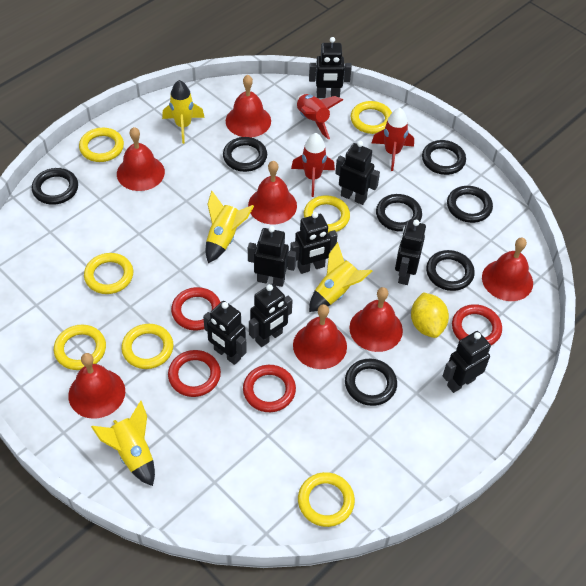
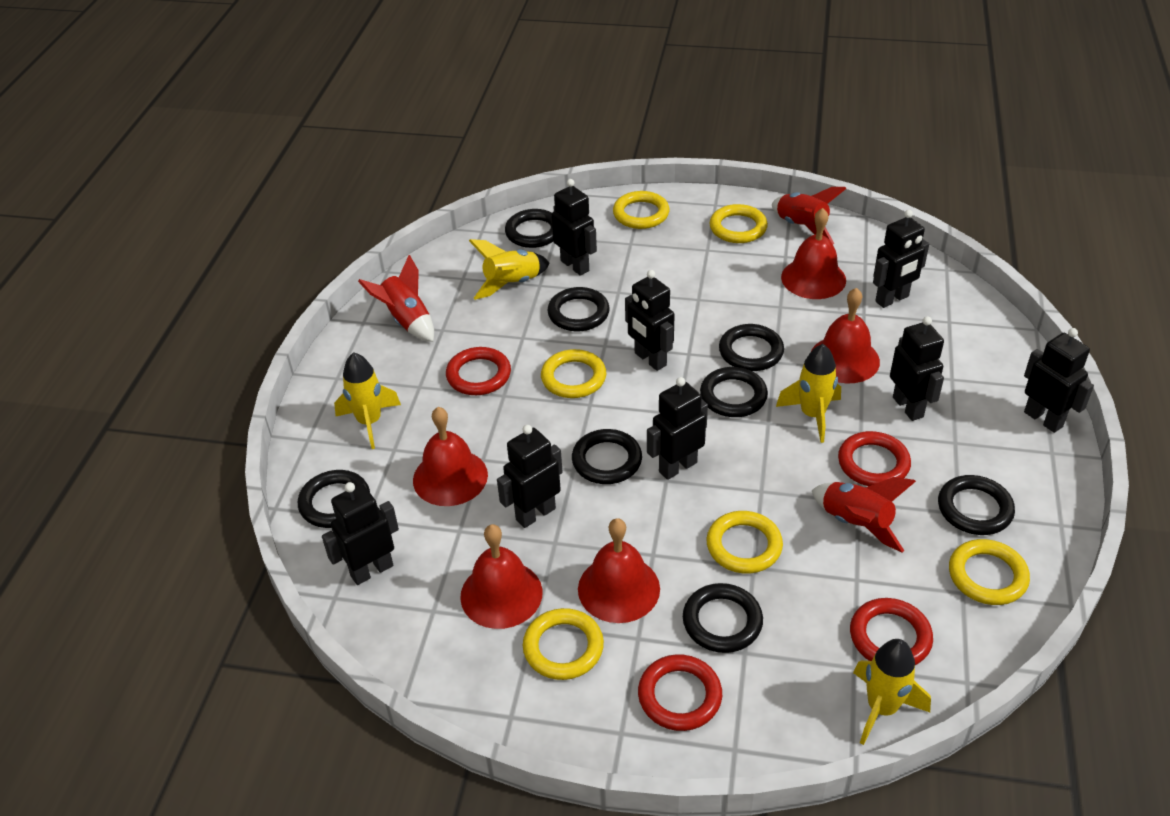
black ring: 7 -> 8
red bell: 7 -> 5
yellow lemon: 1 -> 0
yellow ring: 7 -> 6

